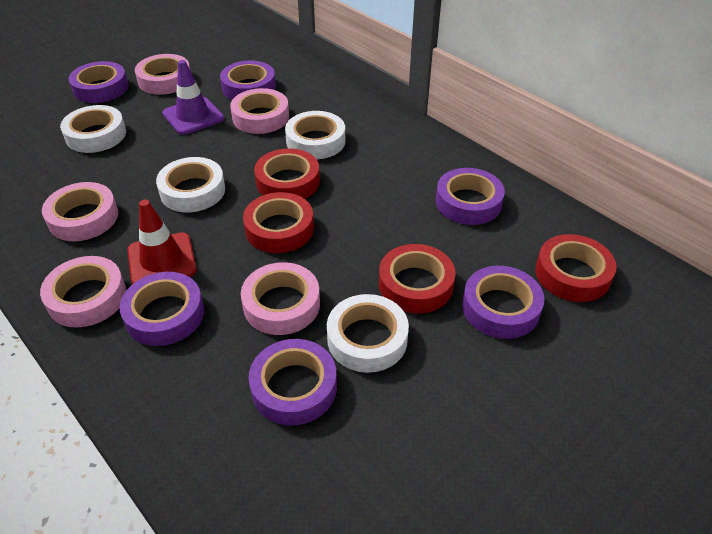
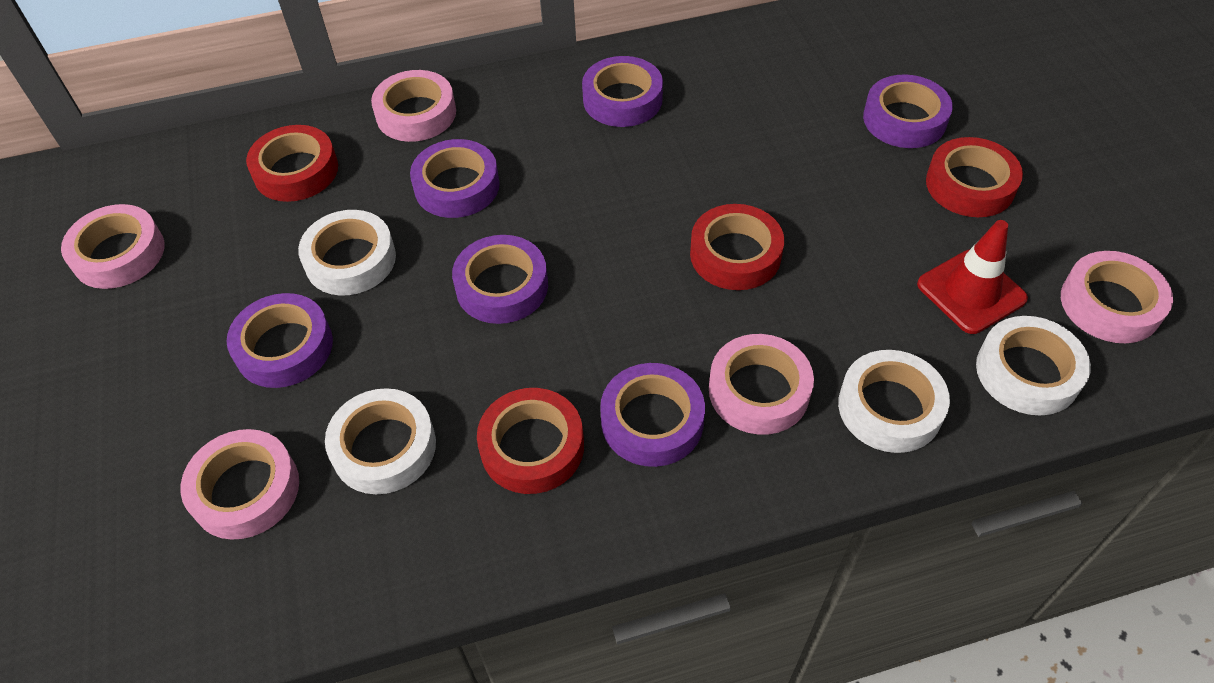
purple traffic cone: 1 -> 0

